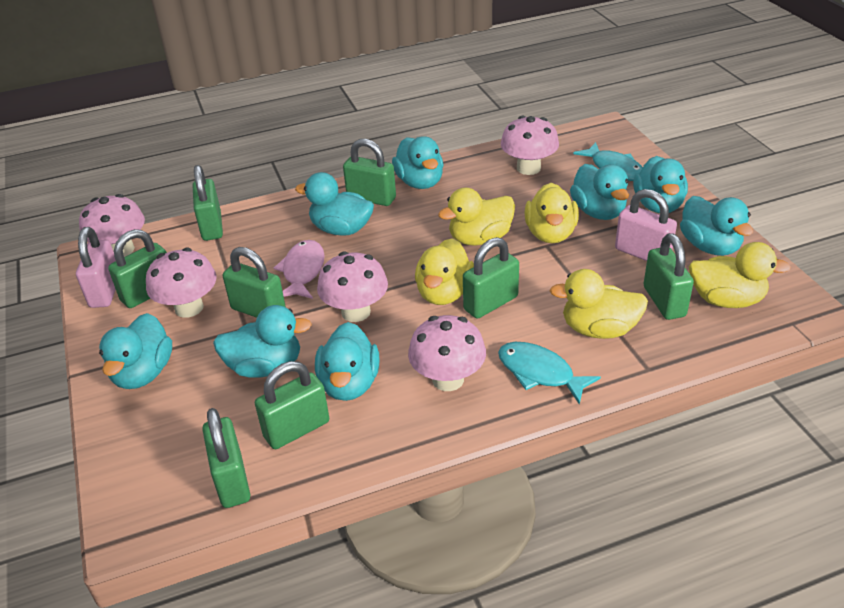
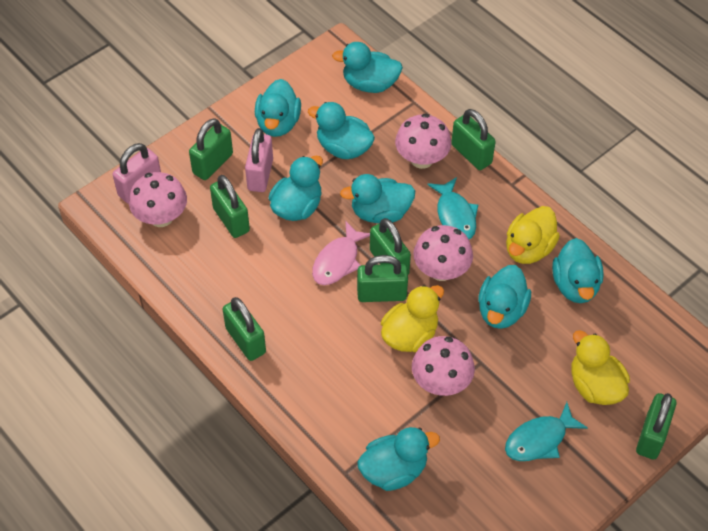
green padlock: 8 -> 7
pink mushroom: 5 -> 4
yellow duck: 5 -> 3

